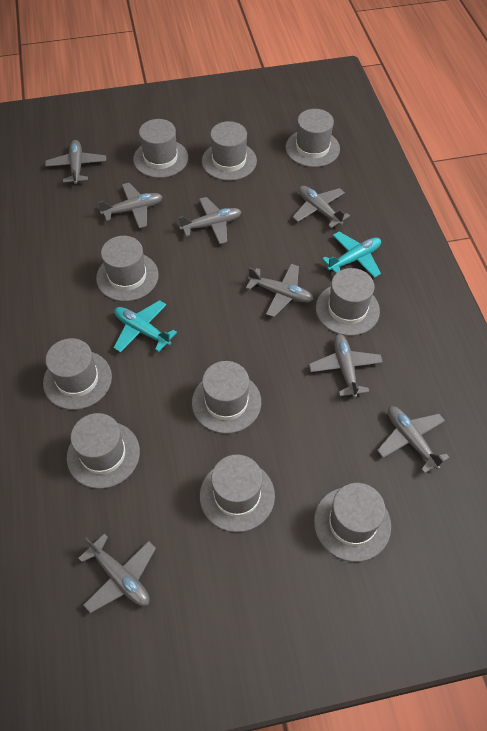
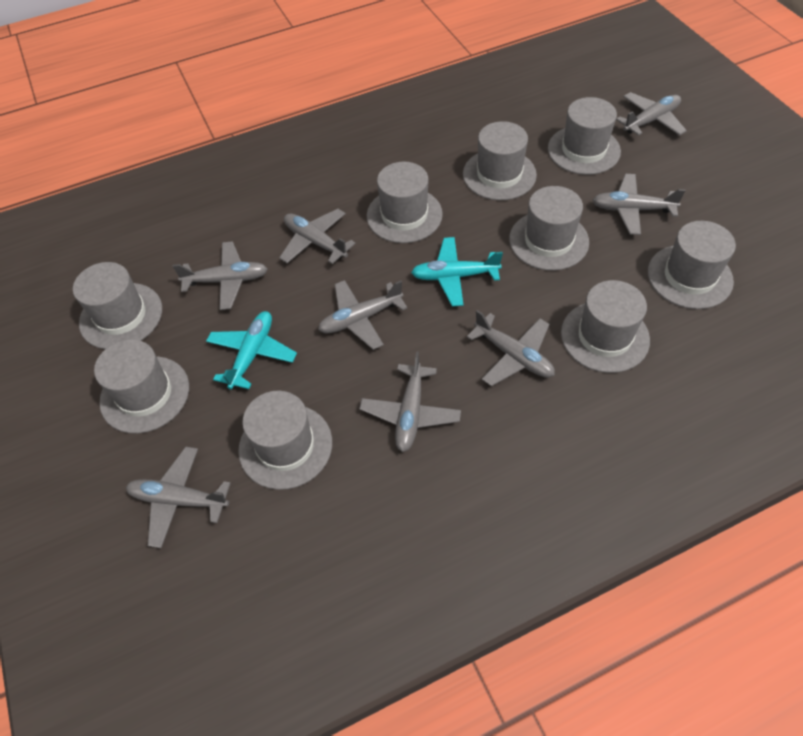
grey hat: 10 -> 9

